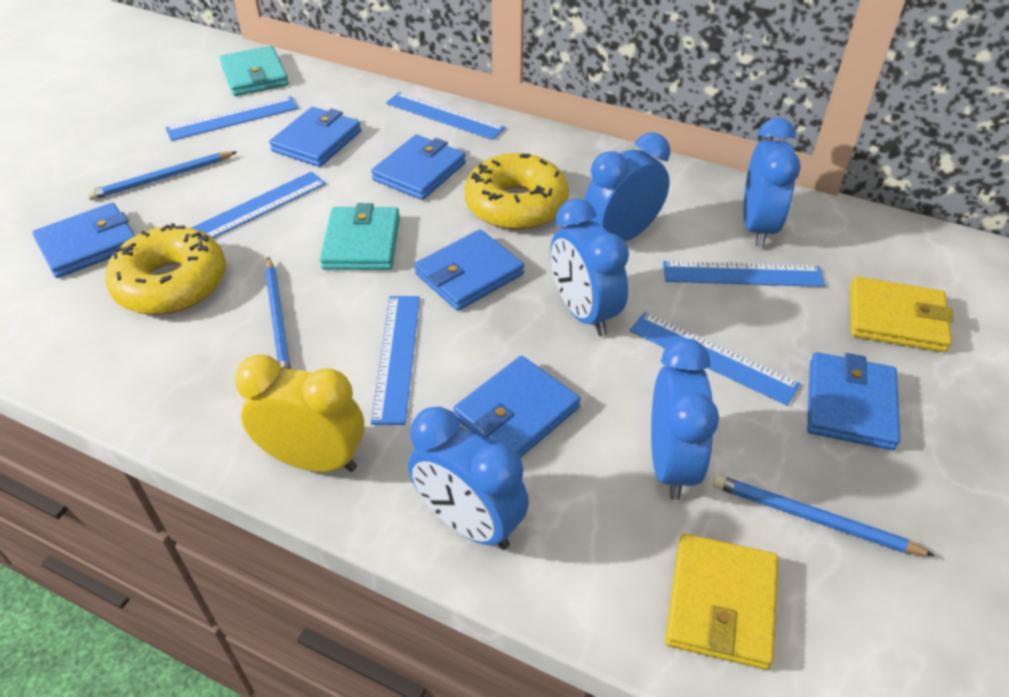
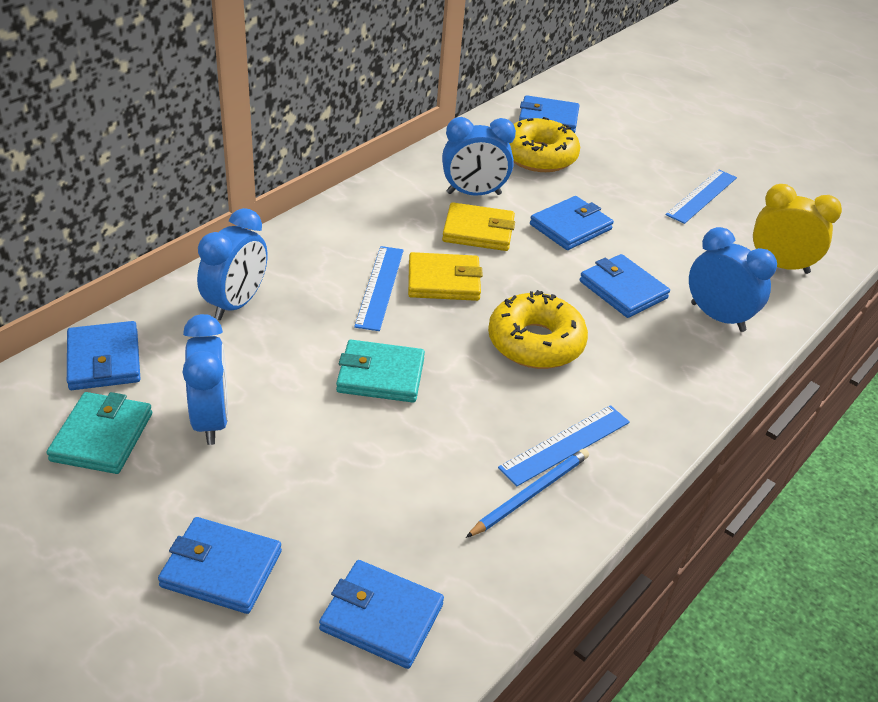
blue clock: 5 -> 4
blue pencil: 3 -> 1
blue ruler: 6 -> 3

